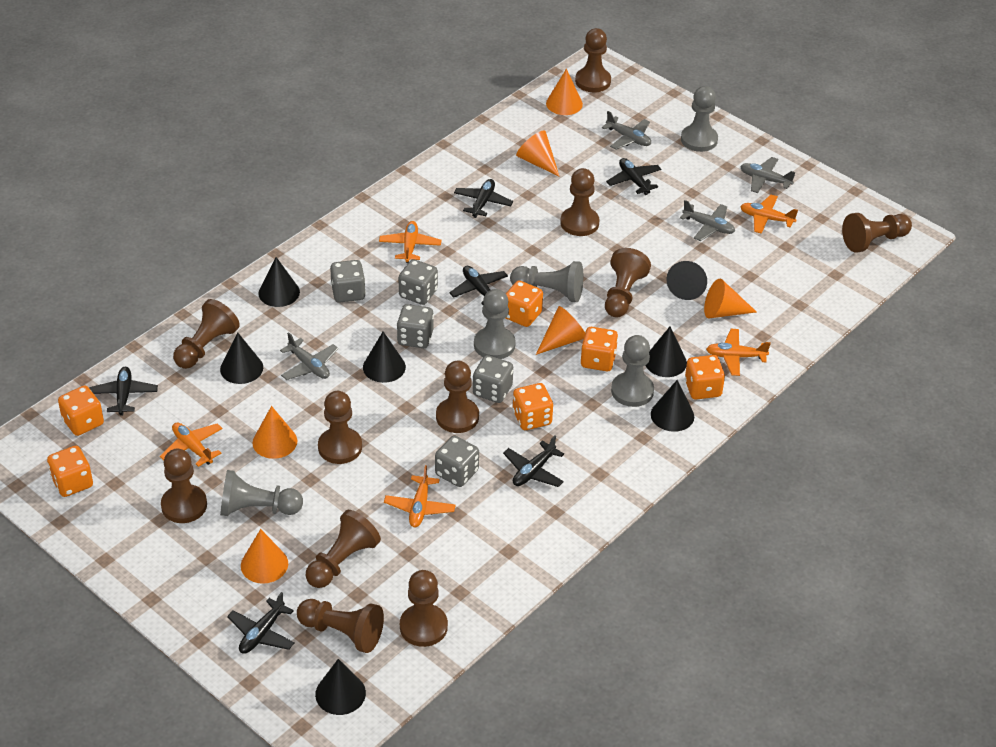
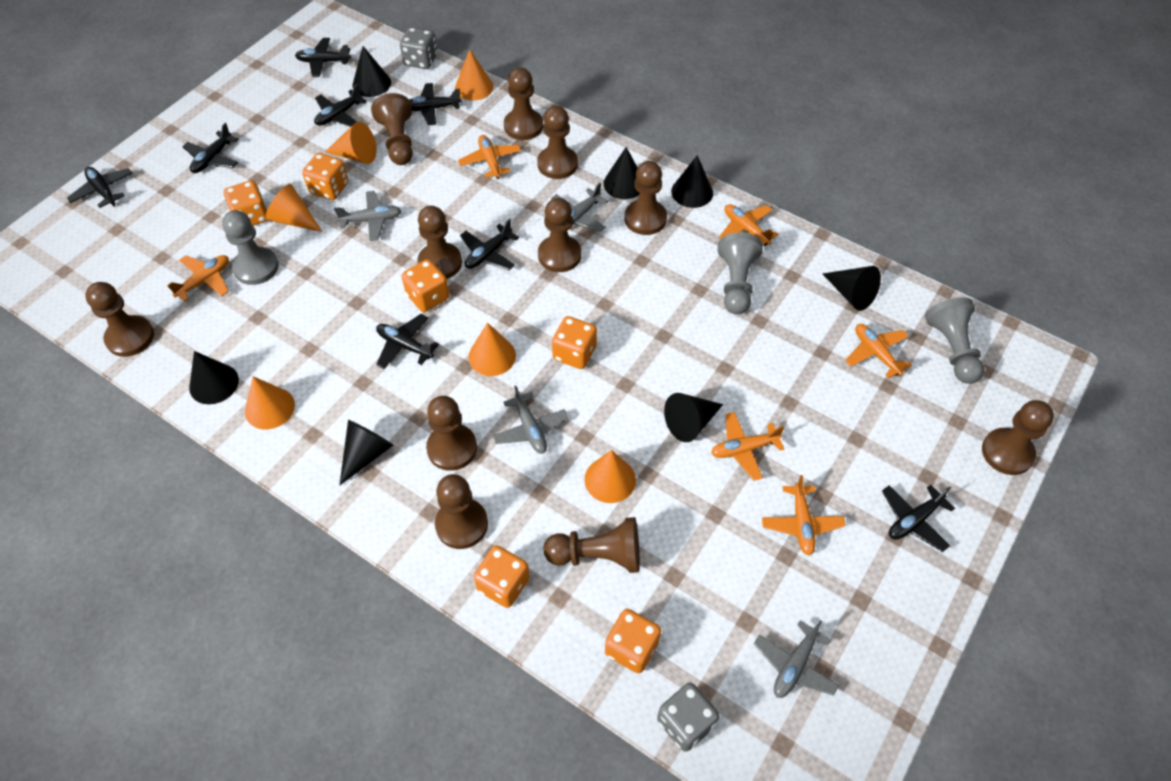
black plane: 6 -> 8
grey dice: 5 -> 2
grey pawn: 5 -> 3
orange plane: 5 -> 6

